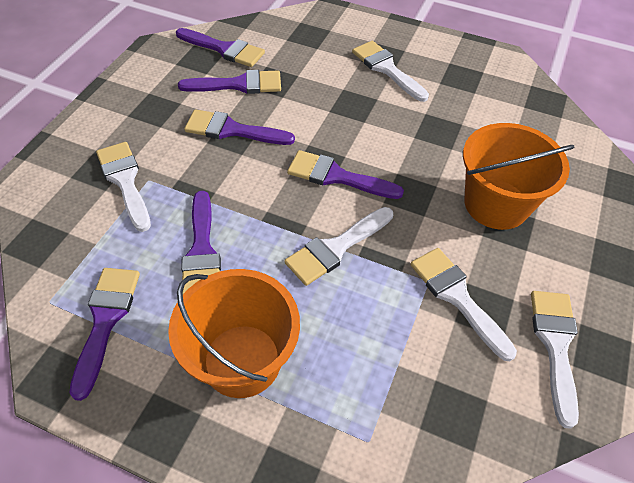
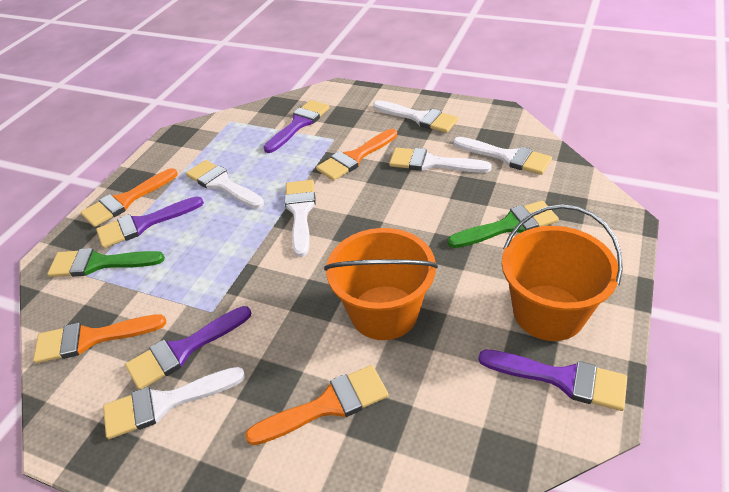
green brush: 0 -> 2
orange brush: 0 -> 4
purple brush: 6 -> 4
white brush: 5 -> 6

